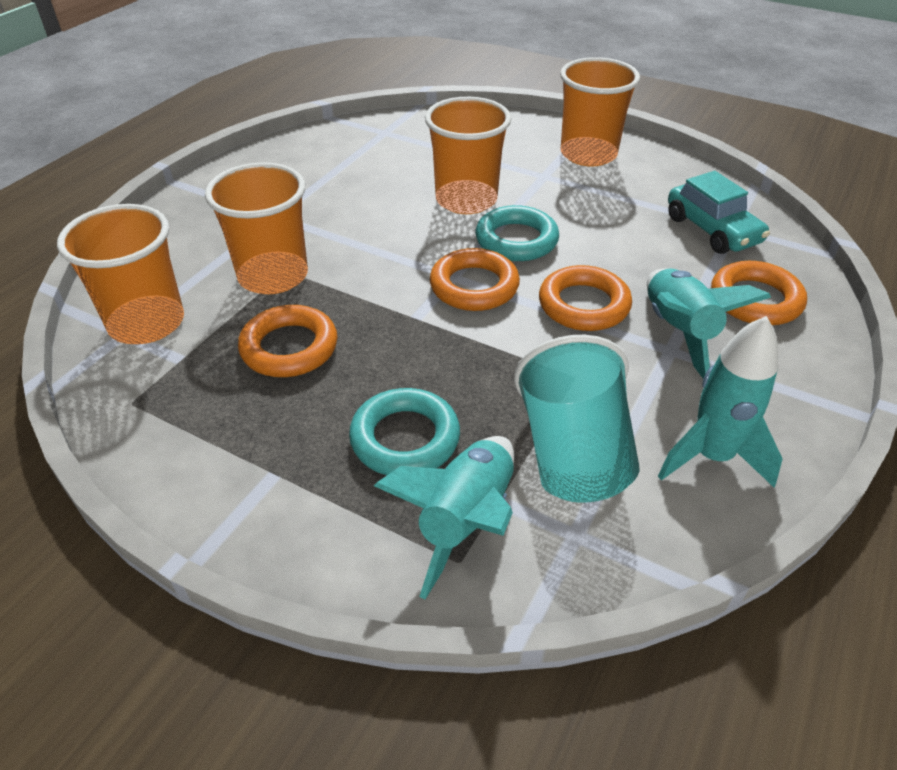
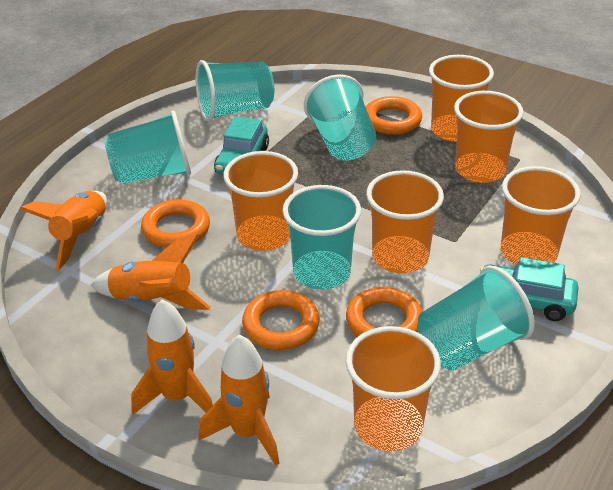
orange cup: 4 -> 6
orange rocket: 0 -> 4
turquoise car: 1 -> 2
turquoise cup: 1 -> 5
turquoise ring: 2 -> 0
turquoise rocket: 3 -> 0

